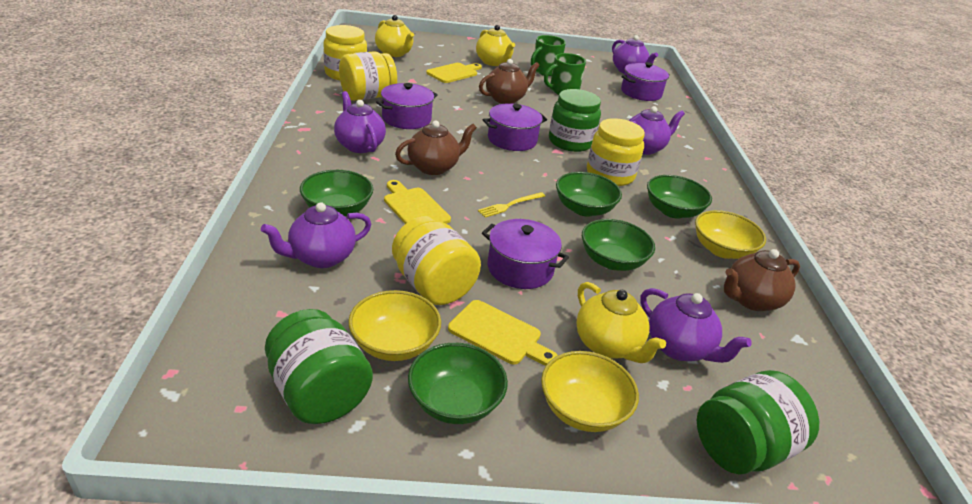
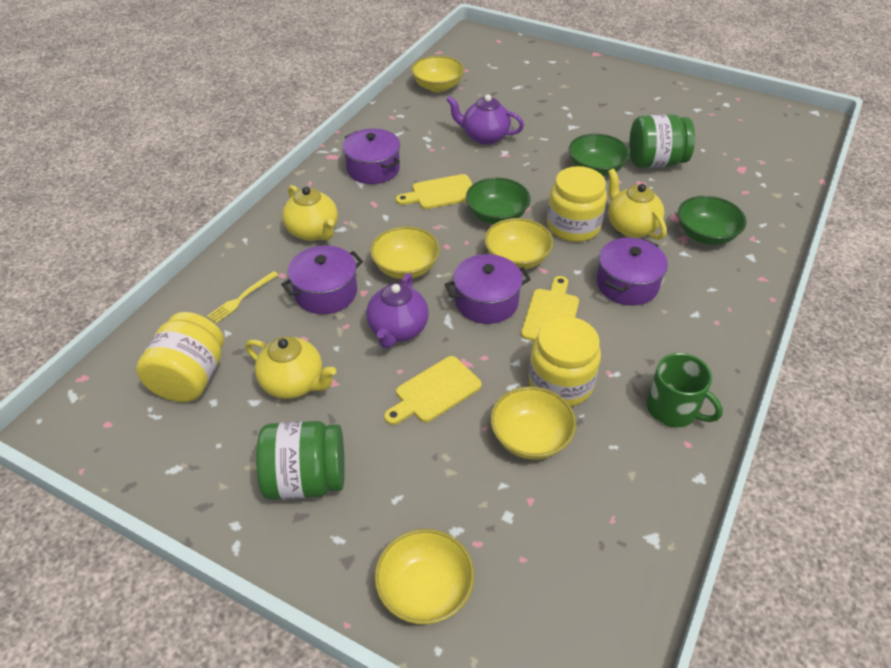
brown teapot: 3 -> 0
green bowl: 5 -> 3
green jar: 3 -> 2
green mug: 2 -> 1
purple teapot: 5 -> 2
yellow bowl: 3 -> 5
yellow jar: 4 -> 3

